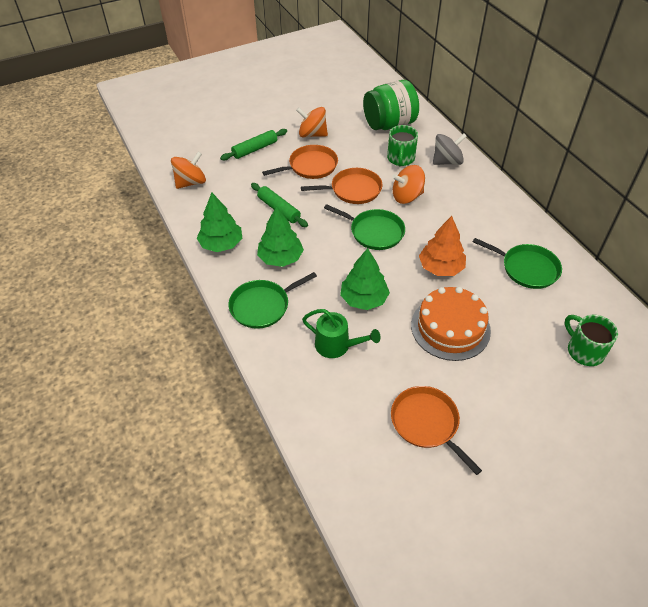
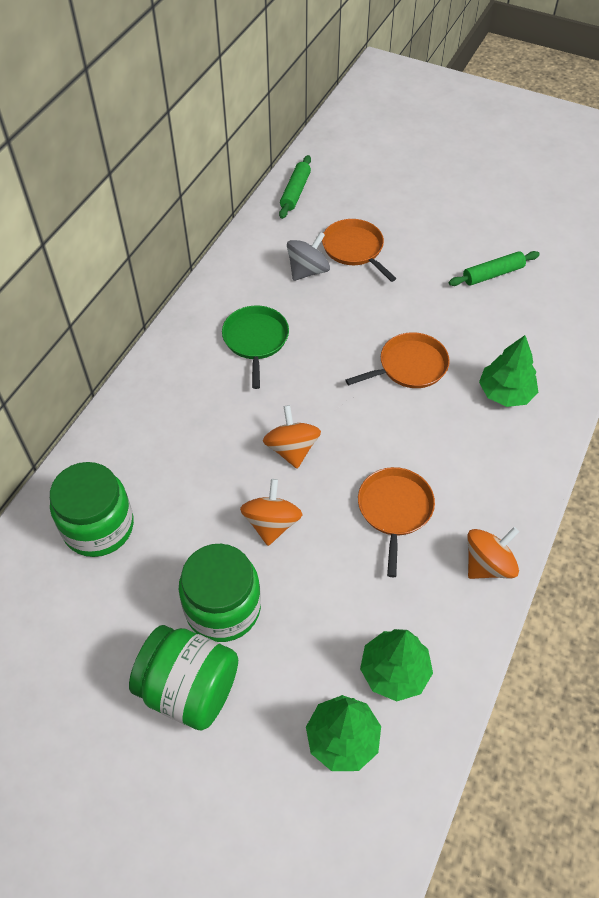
green jar: 1 -> 3
green mug: 2 -> 0
green pan: 3 -> 1
green watering can: 1 -> 0
orange cake: 1 -> 0
orange tree: 1 -> 0

